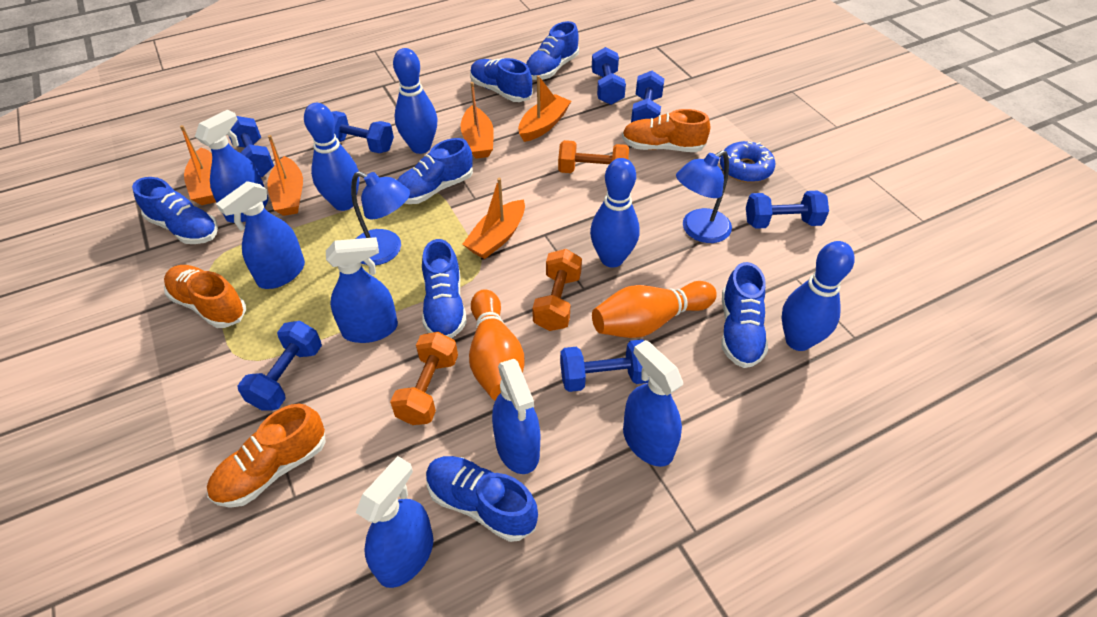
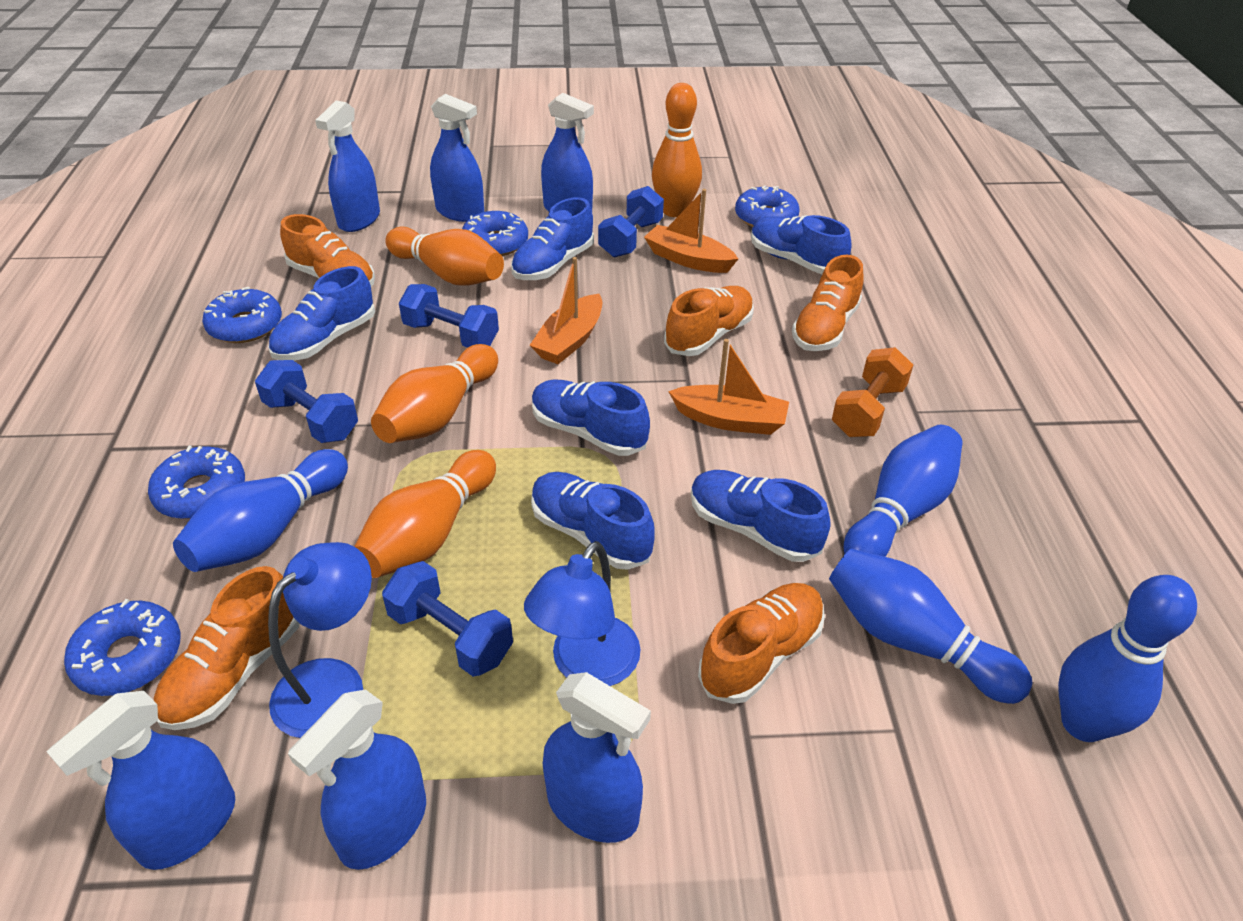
blue donut: 1 -> 5
blue dumbbell: 7 -> 4
blue shoe: 7 -> 6
orange boat: 5 -> 3
orange bowling pin: 2 -> 4
orange dumbbell: 3 -> 1
orange shoe: 3 -> 5

